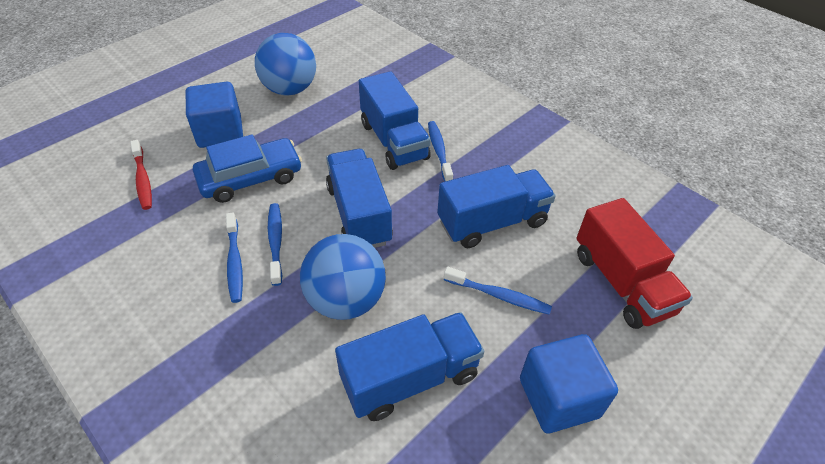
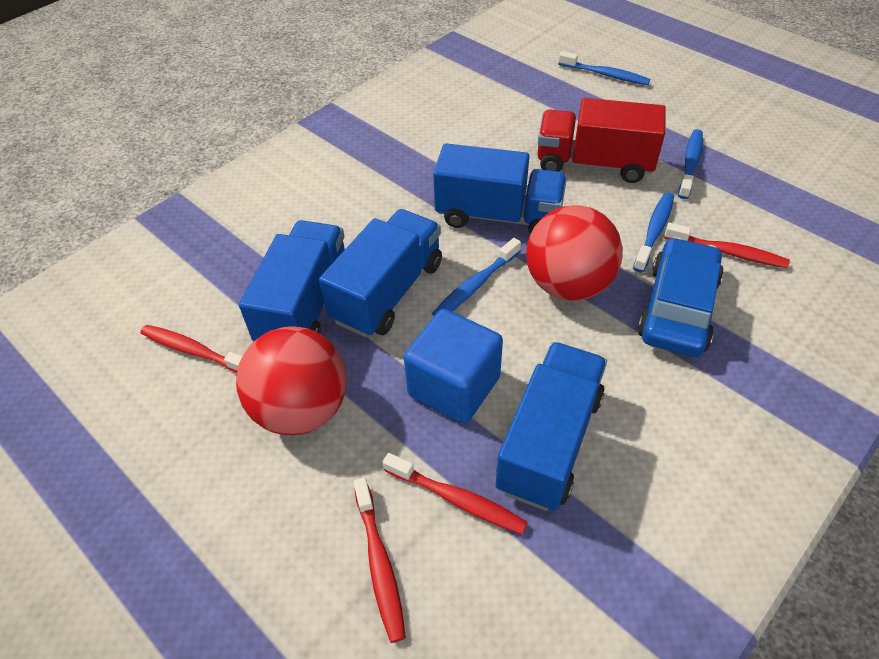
blue ball: 2 -> 0
blue cube: 2 -> 1
red ball: 0 -> 2
red toothbrush: 1 -> 4

